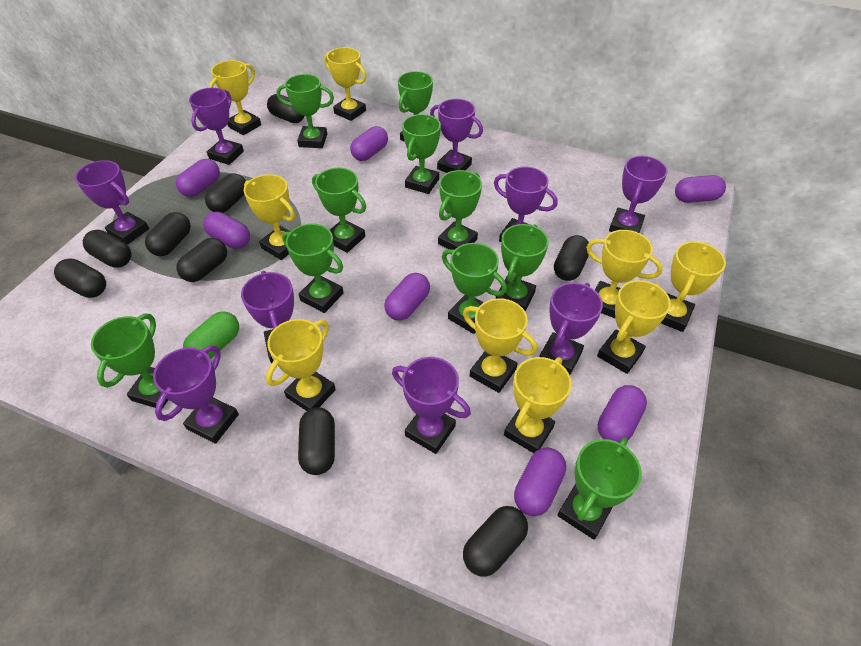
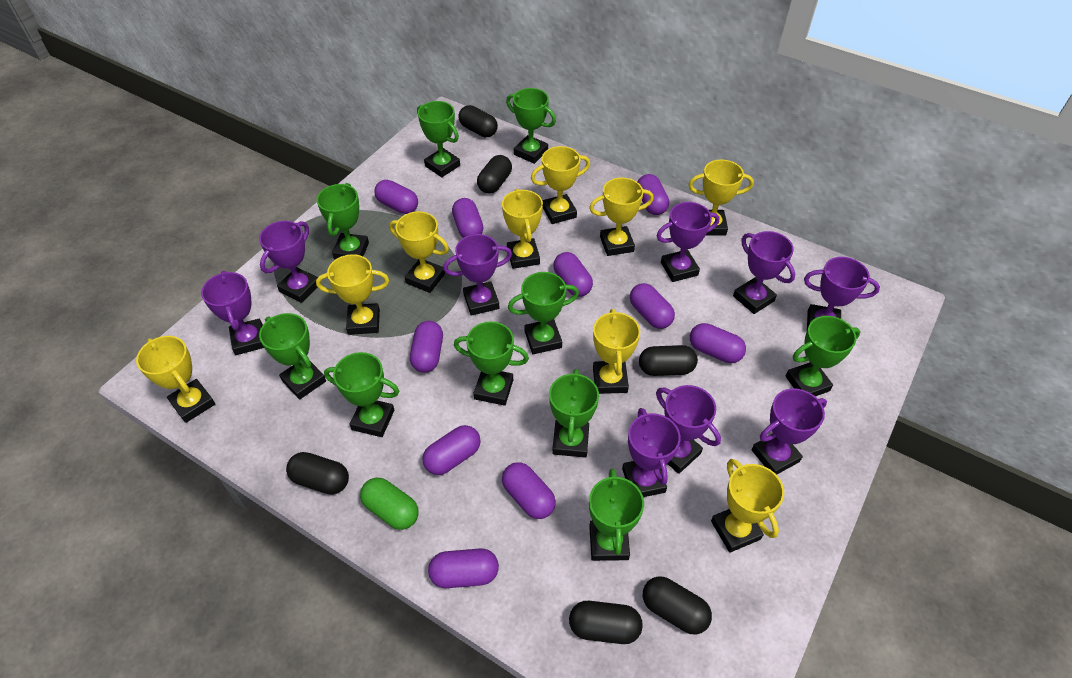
black capsule: 9 -> 6
purple capsule: 7 -> 10

